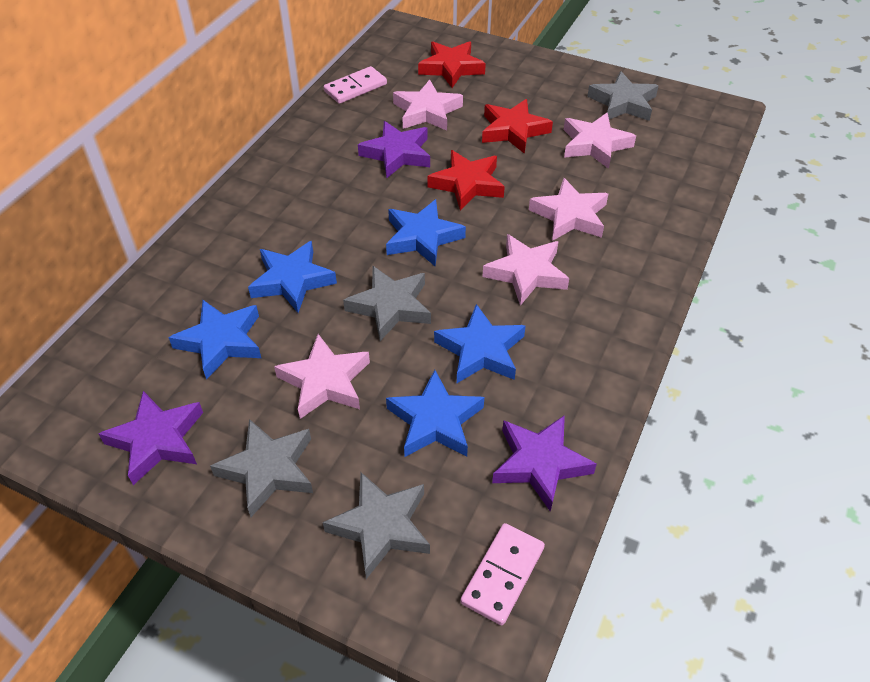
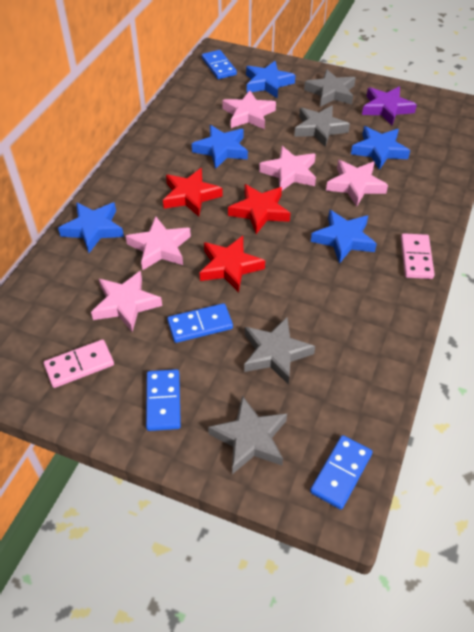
blue domino: 0 -> 4
purple star: 3 -> 1

